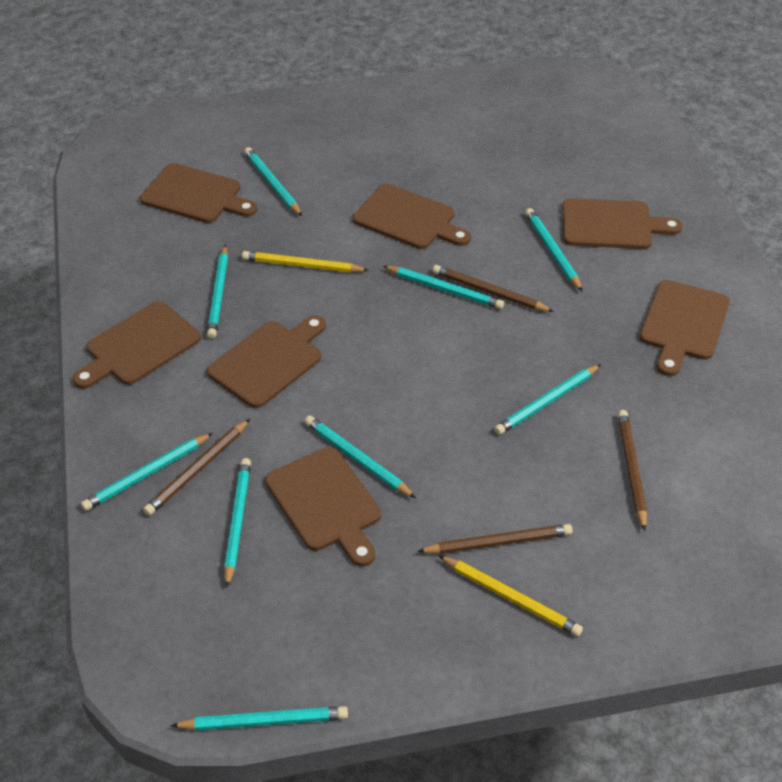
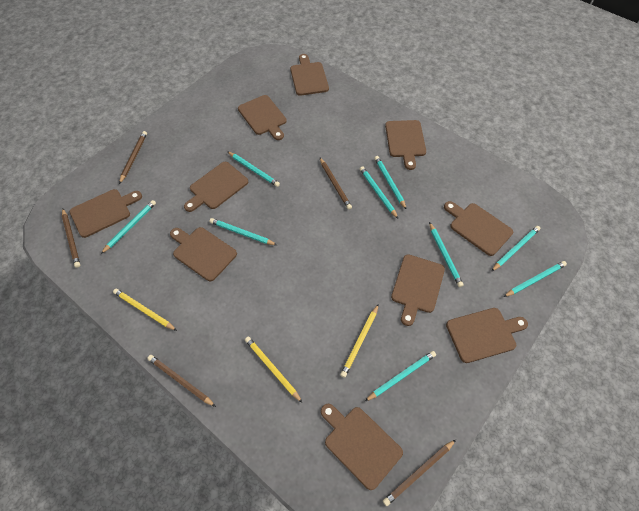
brown cutting board: 7 -> 10
brown pencil: 4 -> 5
yellow pencil: 2 -> 3

